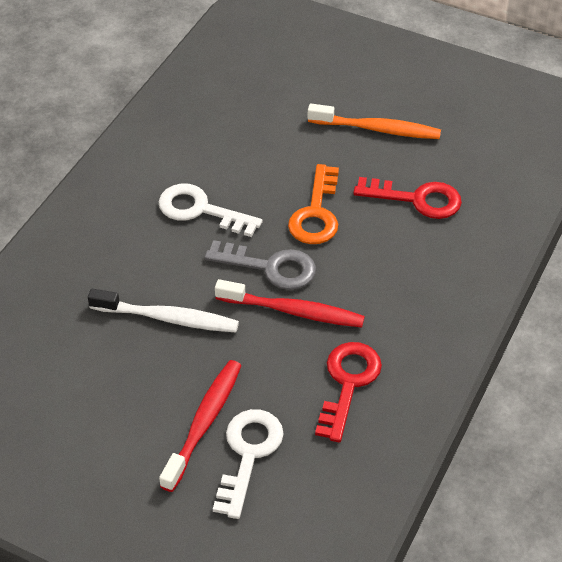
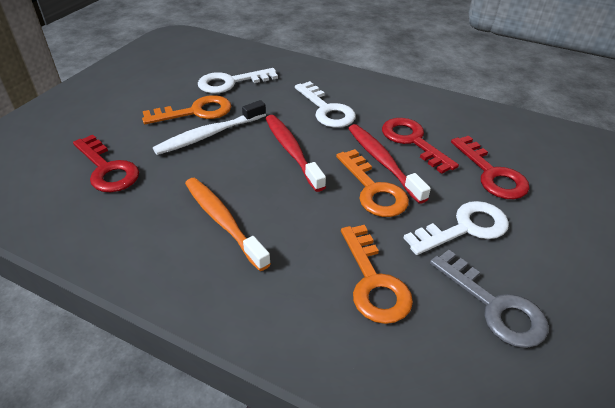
orange key: 1 -> 3
red key: 2 -> 3
white key: 2 -> 3

